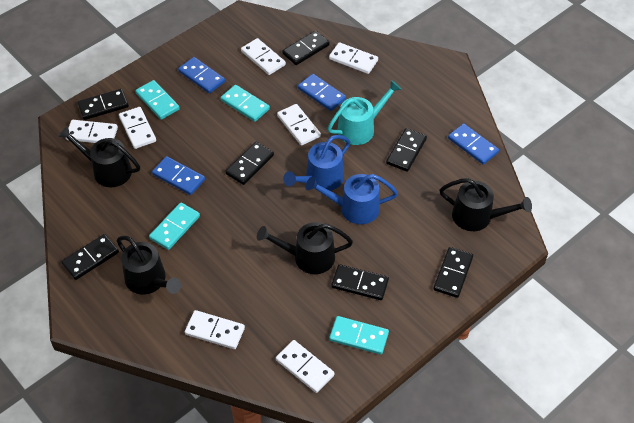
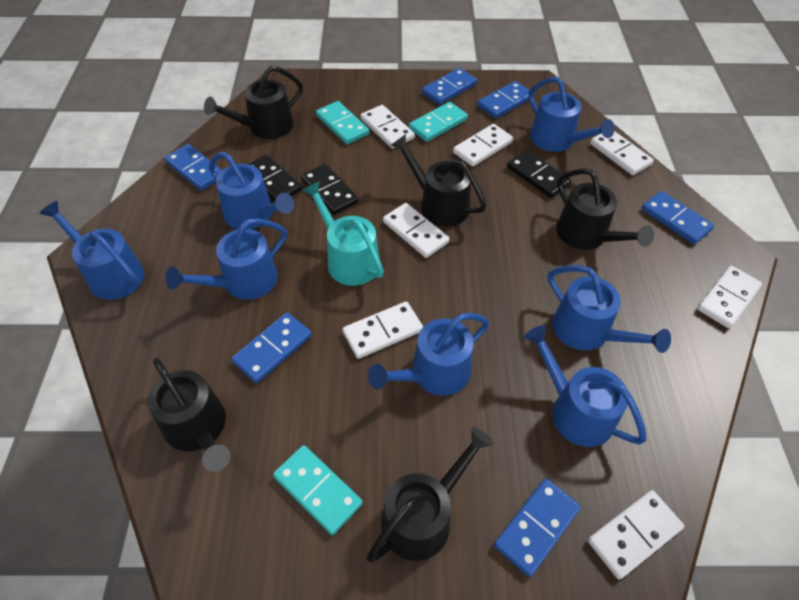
black domino: 7 -> 3
black watering can: 4 -> 5
blue domino: 4 -> 6
blue watering can: 2 -> 7
turquoise domino: 4 -> 3

